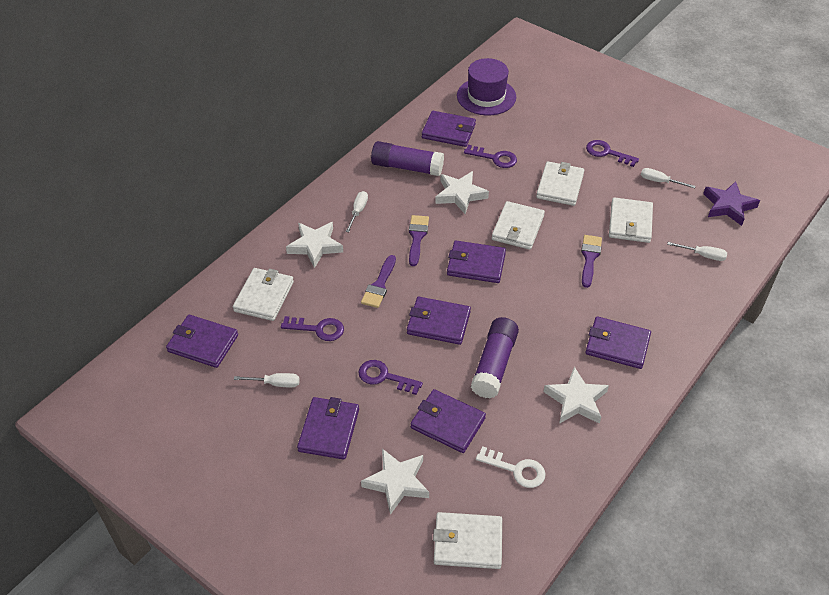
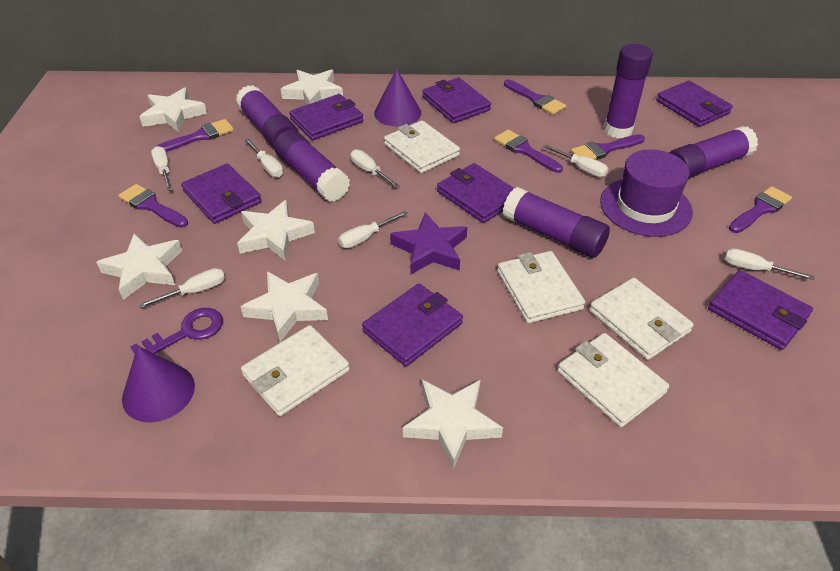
purple brush: 3 -> 6
purple cone: 0 -> 2
purple glue stick: 2 -> 5
purple key: 4 -> 1
white key: 1 -> 0
white screwdriver: 4 -> 7
white star: 4 -> 6

